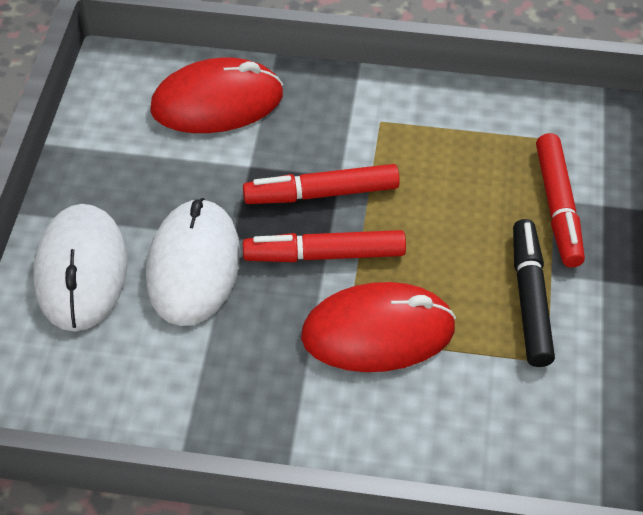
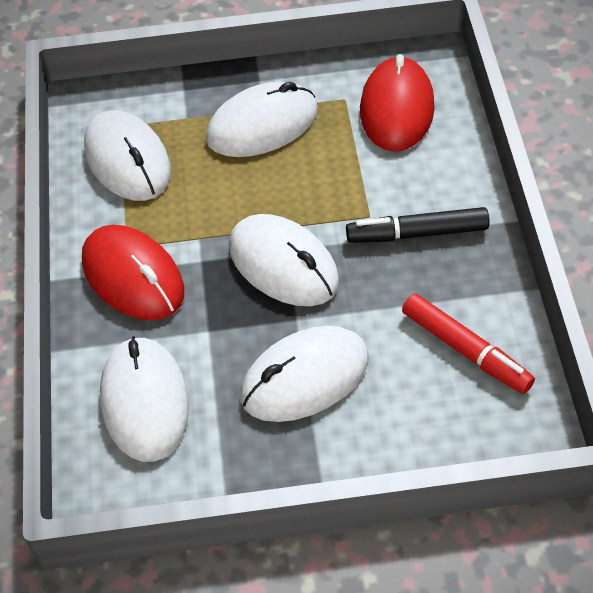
red marker: 3 -> 1
white mouse: 2 -> 5

